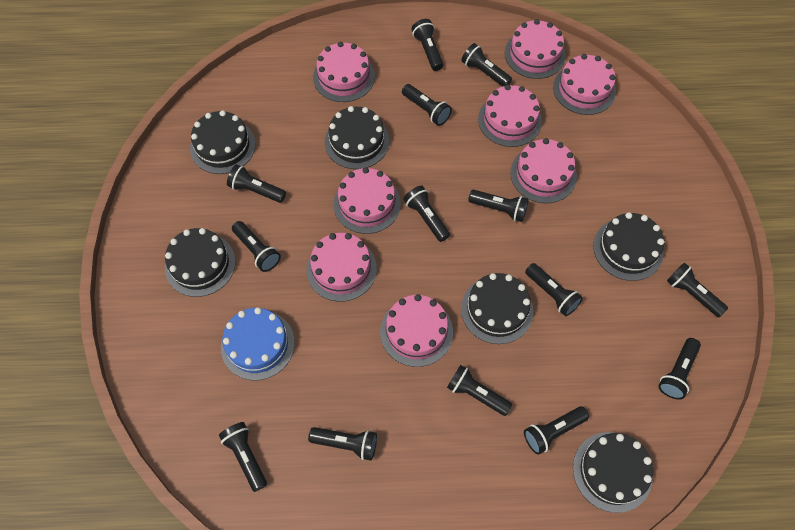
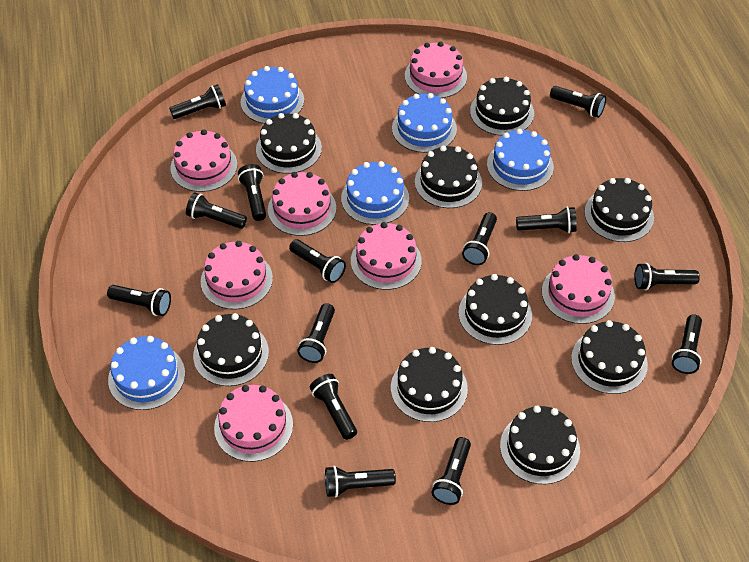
black cake: 6 -> 9
blue cake: 1 -> 5
pink cake: 8 -> 7

